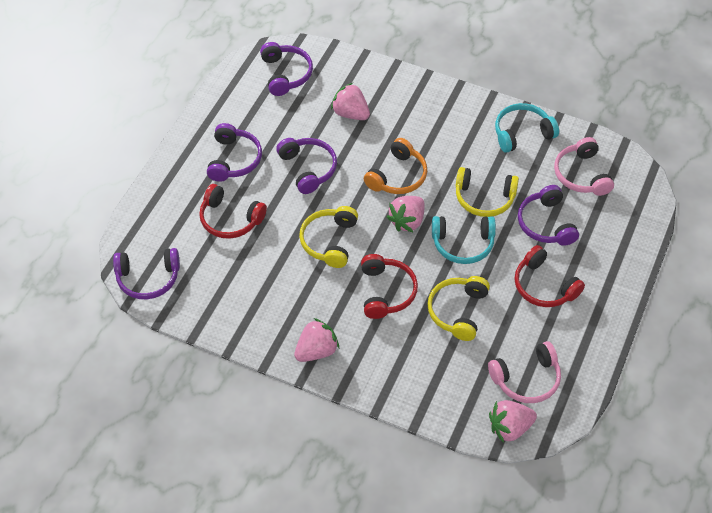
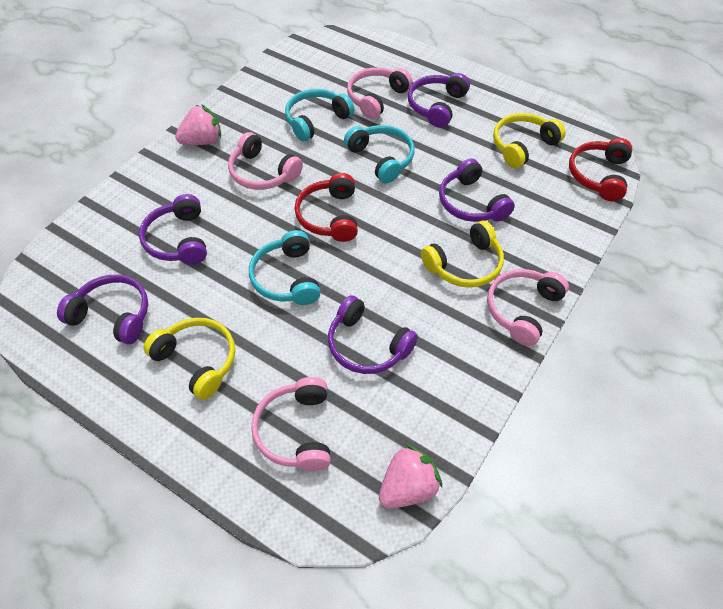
orange headphones: 1 -> 0
pink headphones: 2 -> 4
pink strawberry: 4 -> 2
red headphones: 3 -> 2
turquoise headphones: 2 -> 3

